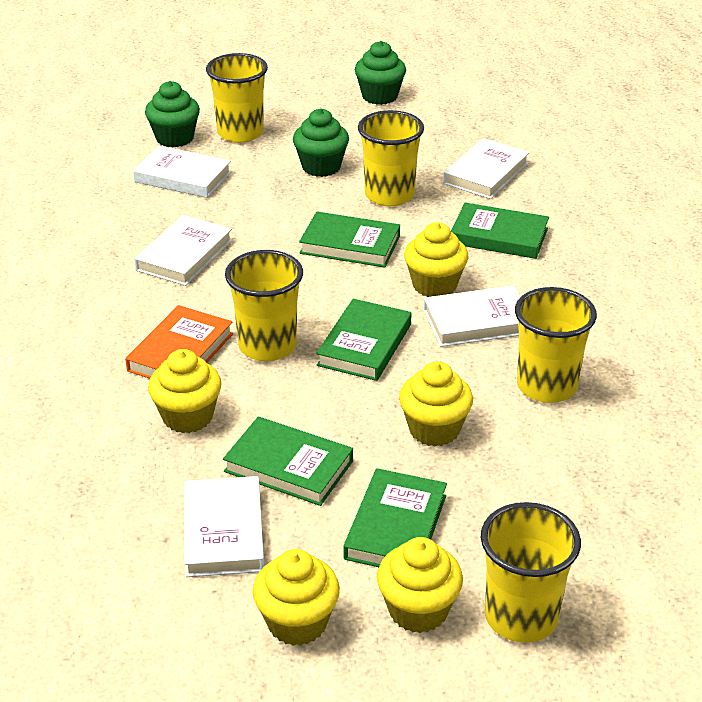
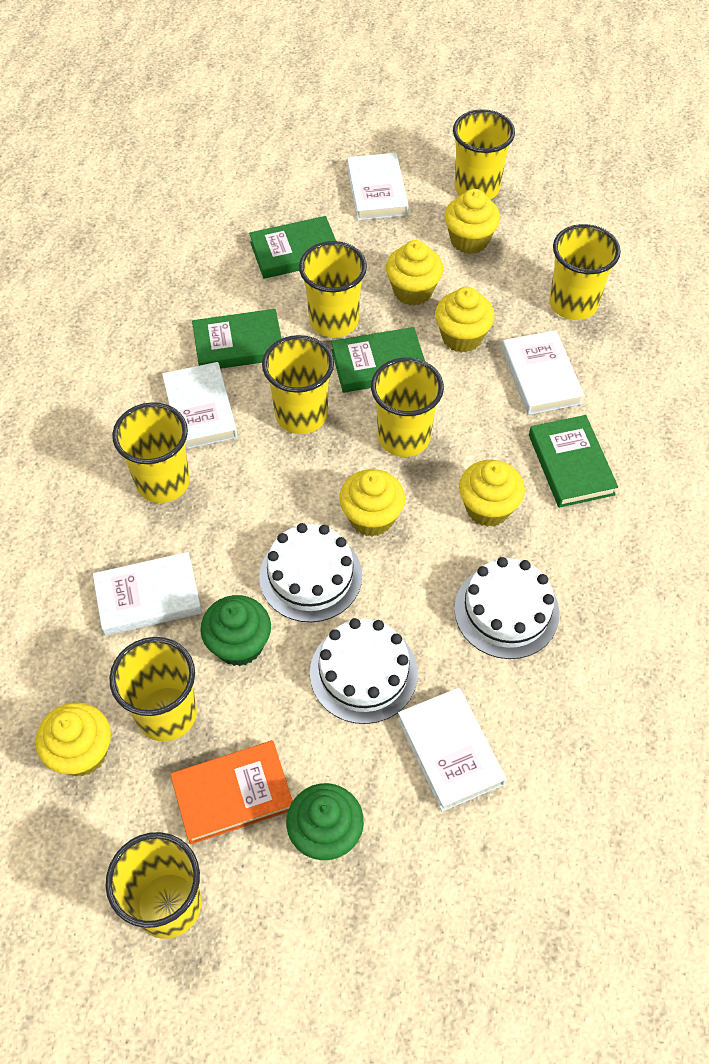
green book: 5 -> 4
green cupcake: 3 -> 2
white cake: 0 -> 3
yellow cup: 5 -> 8
yellow cupcake: 5 -> 6

